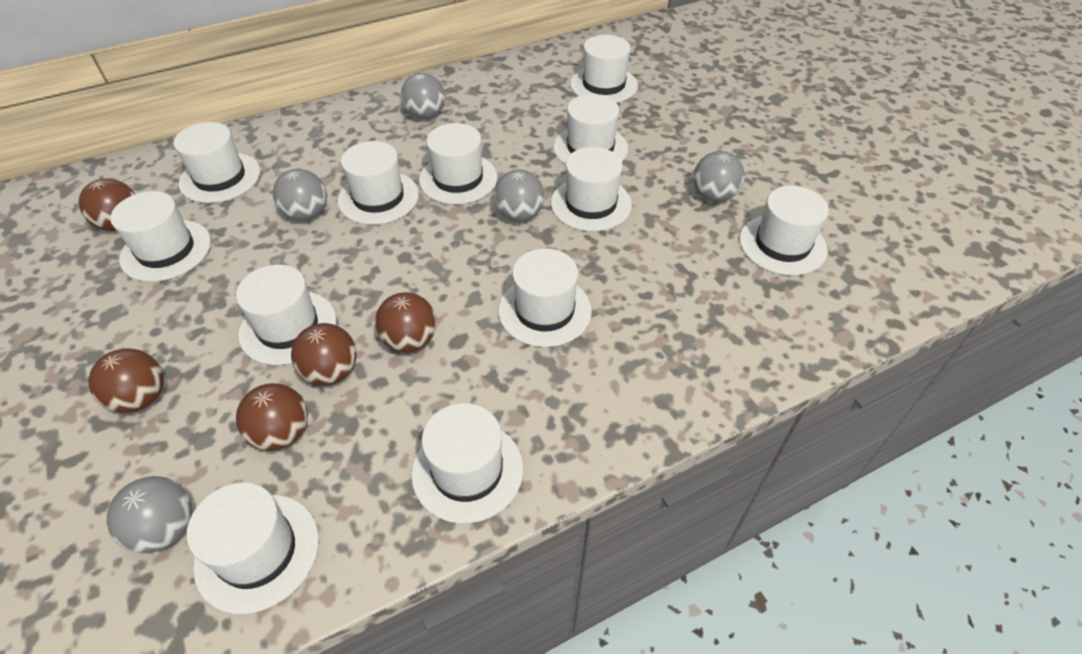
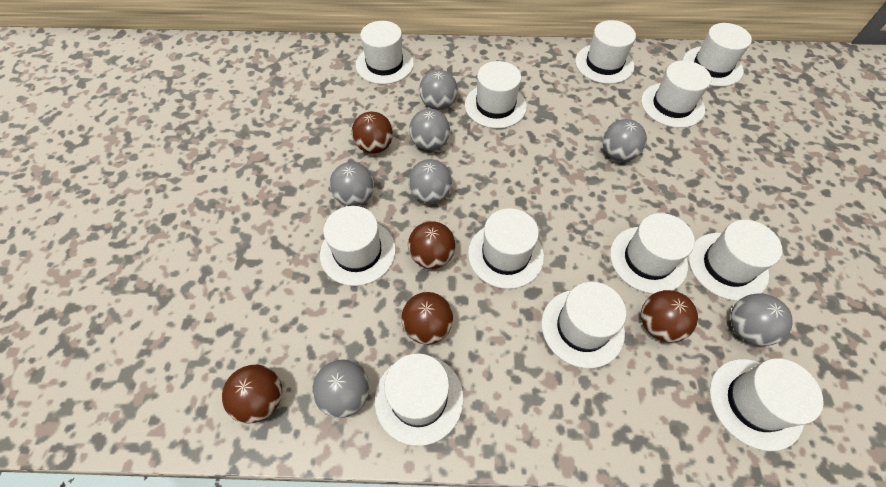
grey ball: 5 -> 7

